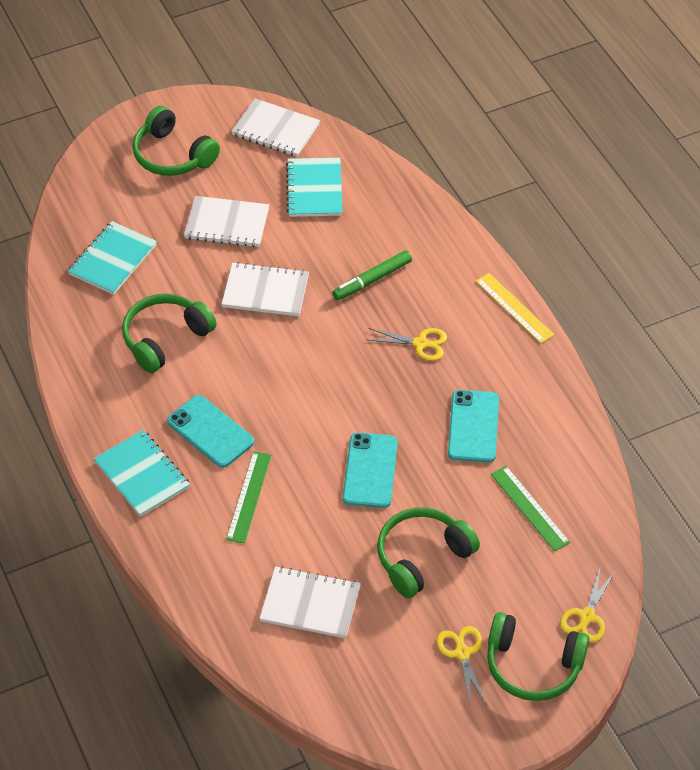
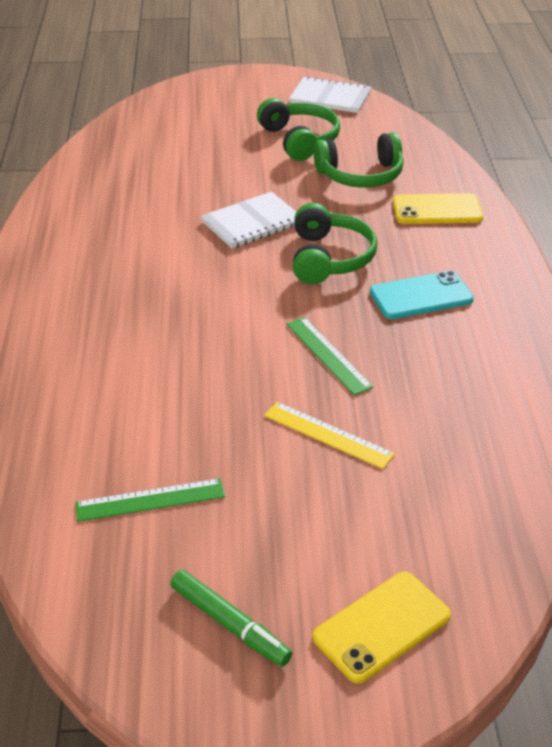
green headphones: 4 -> 3
turquoise notebook: 3 -> 0
turquoise phone: 3 -> 1
white notebook: 4 -> 2
yellow phone: 0 -> 2
yellow scissors: 3 -> 0

